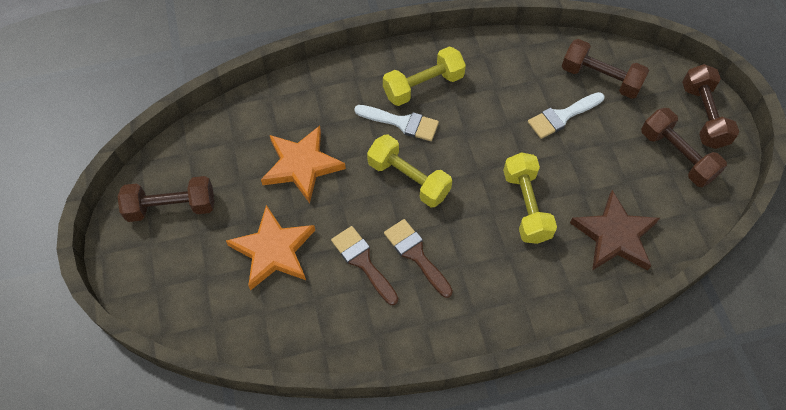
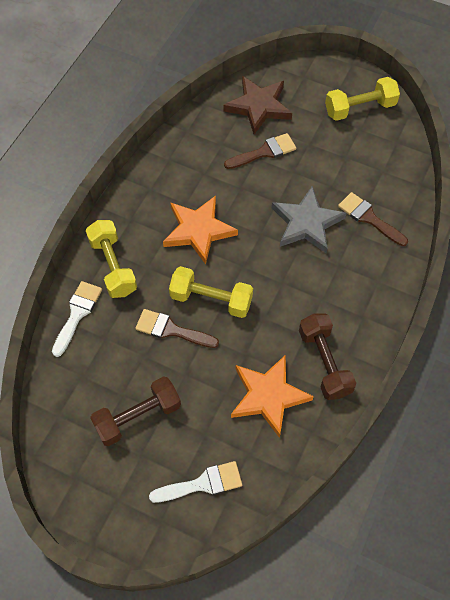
brown brush: 2 -> 3
brown dumbbell: 4 -> 2
grey star: 0 -> 1

